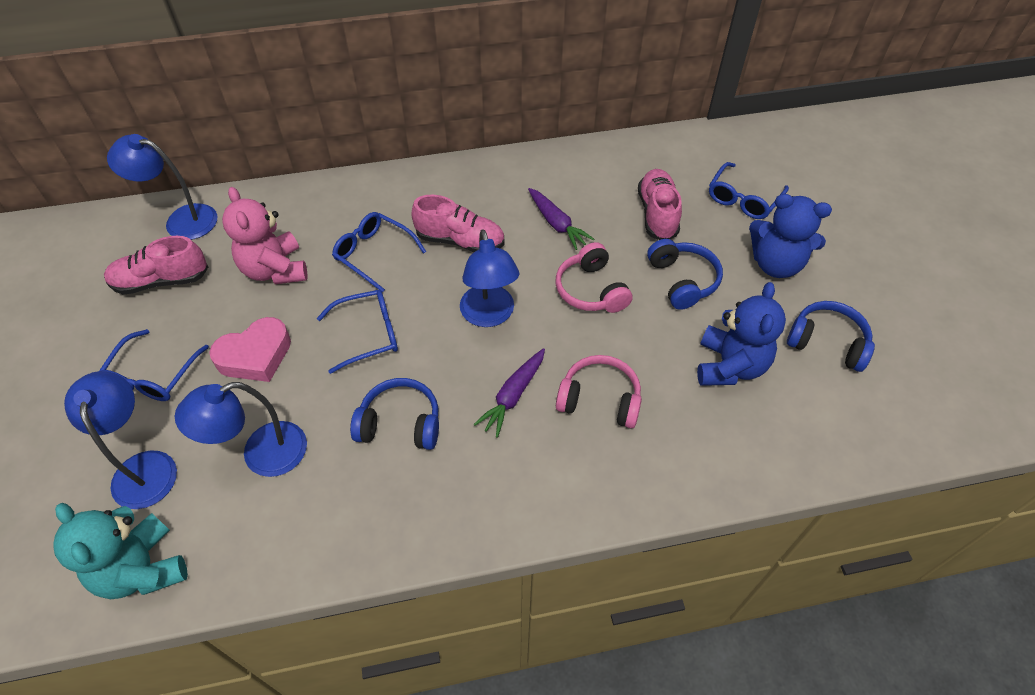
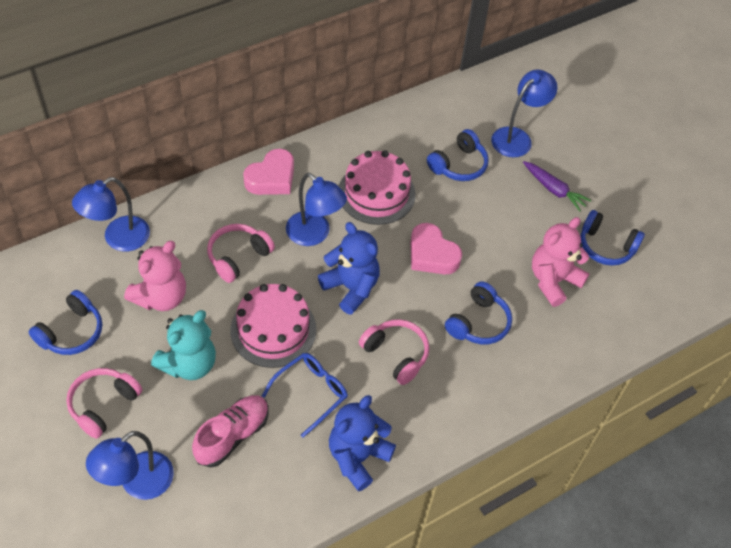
blue glasses: 4 -> 1
blue headphones: 3 -> 4
pink cake: 0 -> 2
pink headphones: 2 -> 3
pink heart: 1 -> 2
pink shoe: 3 -> 1
pink teddy bear: 1 -> 2
purple carrot: 2 -> 1

